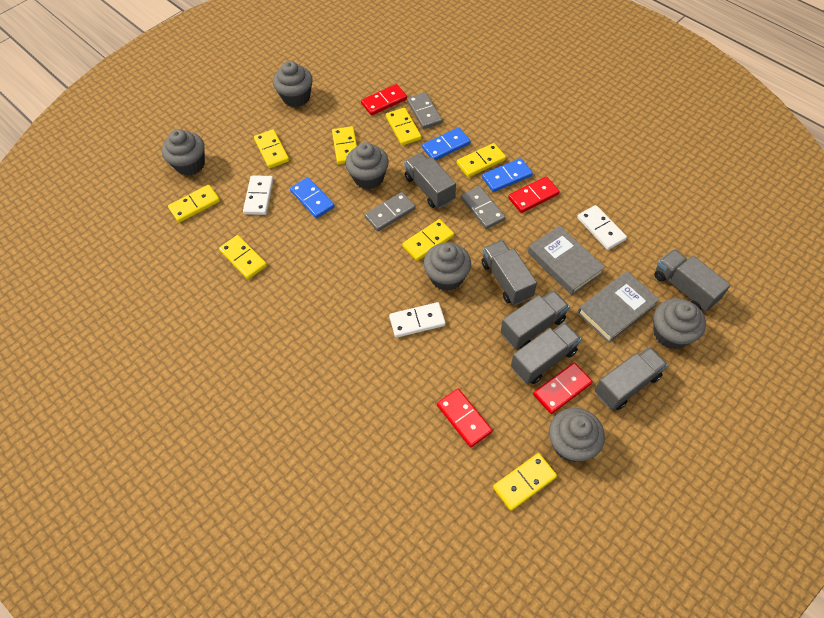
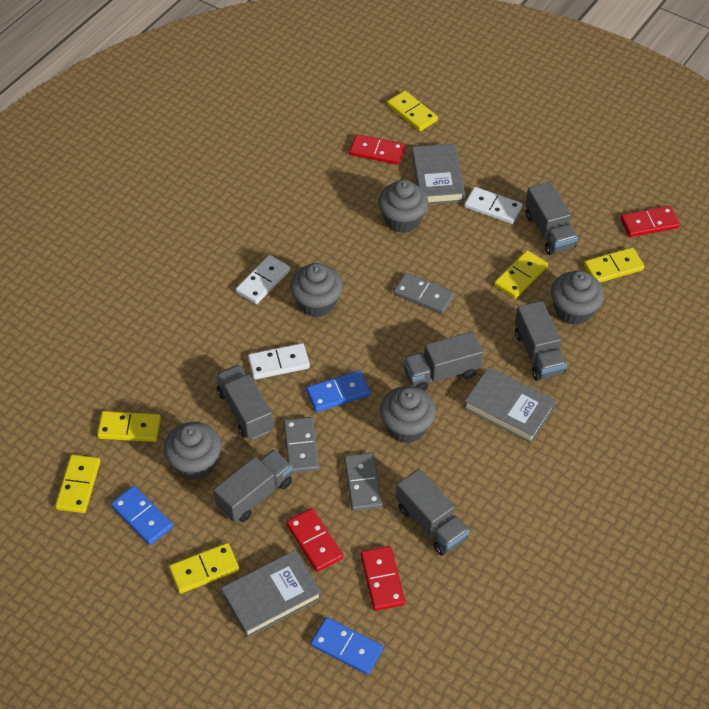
grey book: 2 -> 3
grey cupcake: 6 -> 5
yellow domino: 8 -> 6

